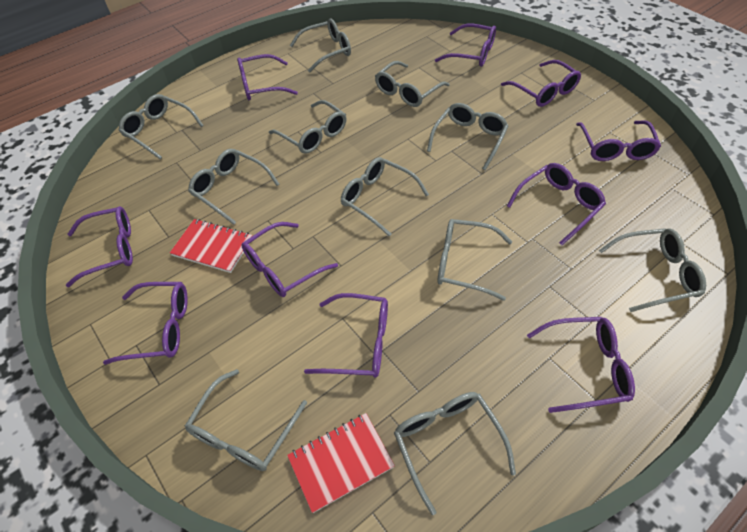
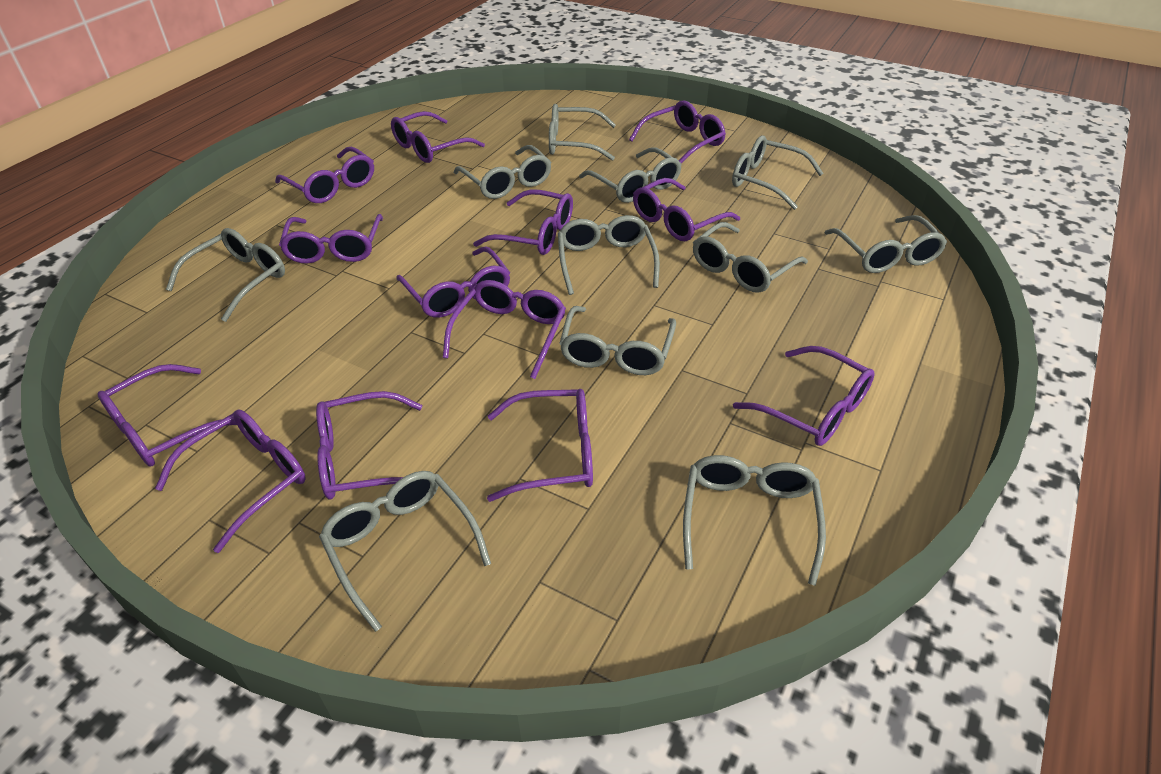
purple glasses: 10 -> 13
red notebook: 2 -> 0

